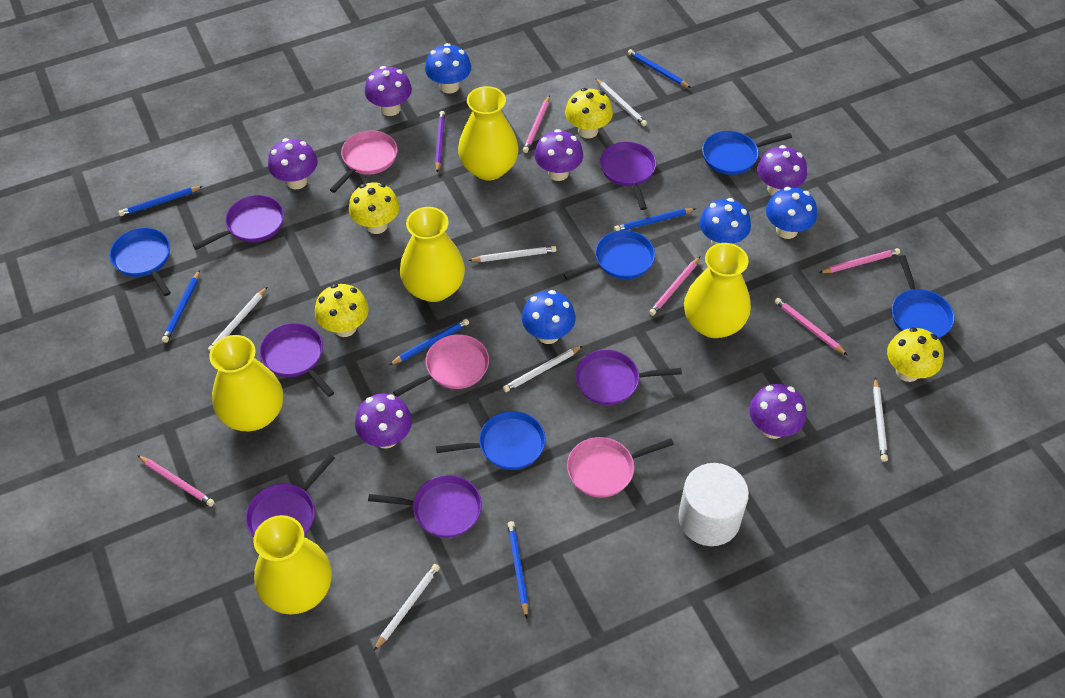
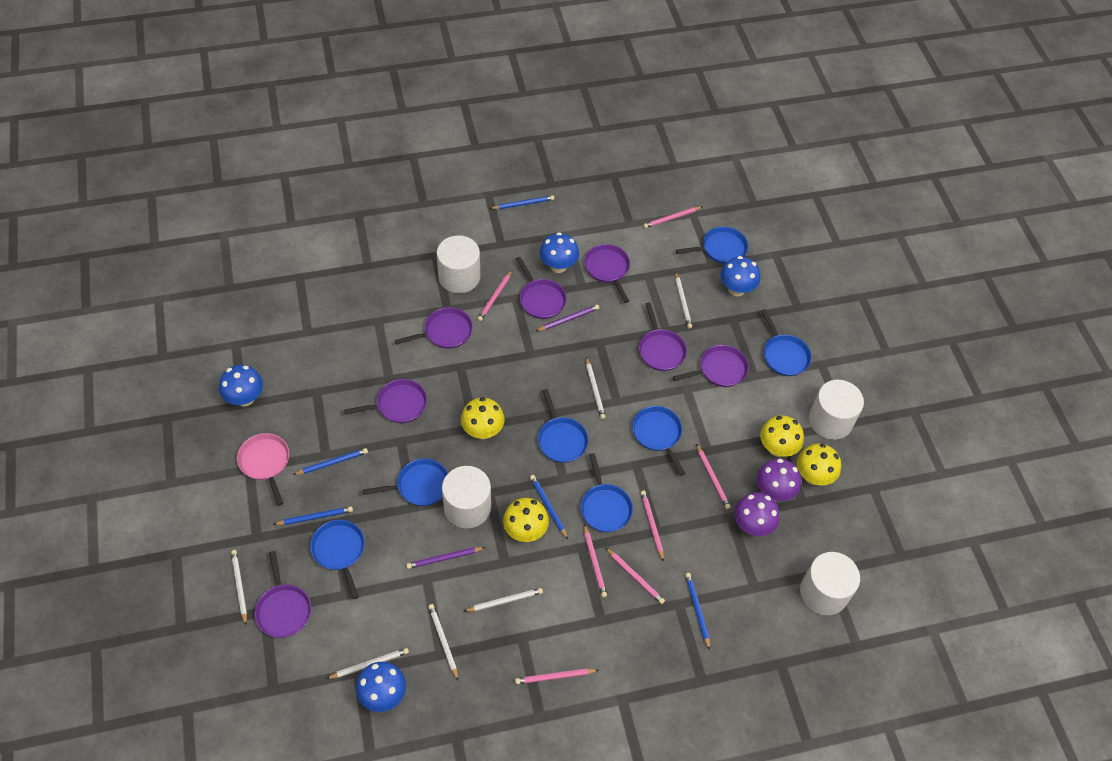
blue pan: 5 -> 7
blue pencil: 6 -> 5
pink pan: 3 -> 1
pink pencil: 5 -> 7
purple mushroom: 6 -> 2
purple pan: 6 -> 7
purple pencil: 1 -> 2
white cylinder: 1 -> 4
yellow vase: 5 -> 0

